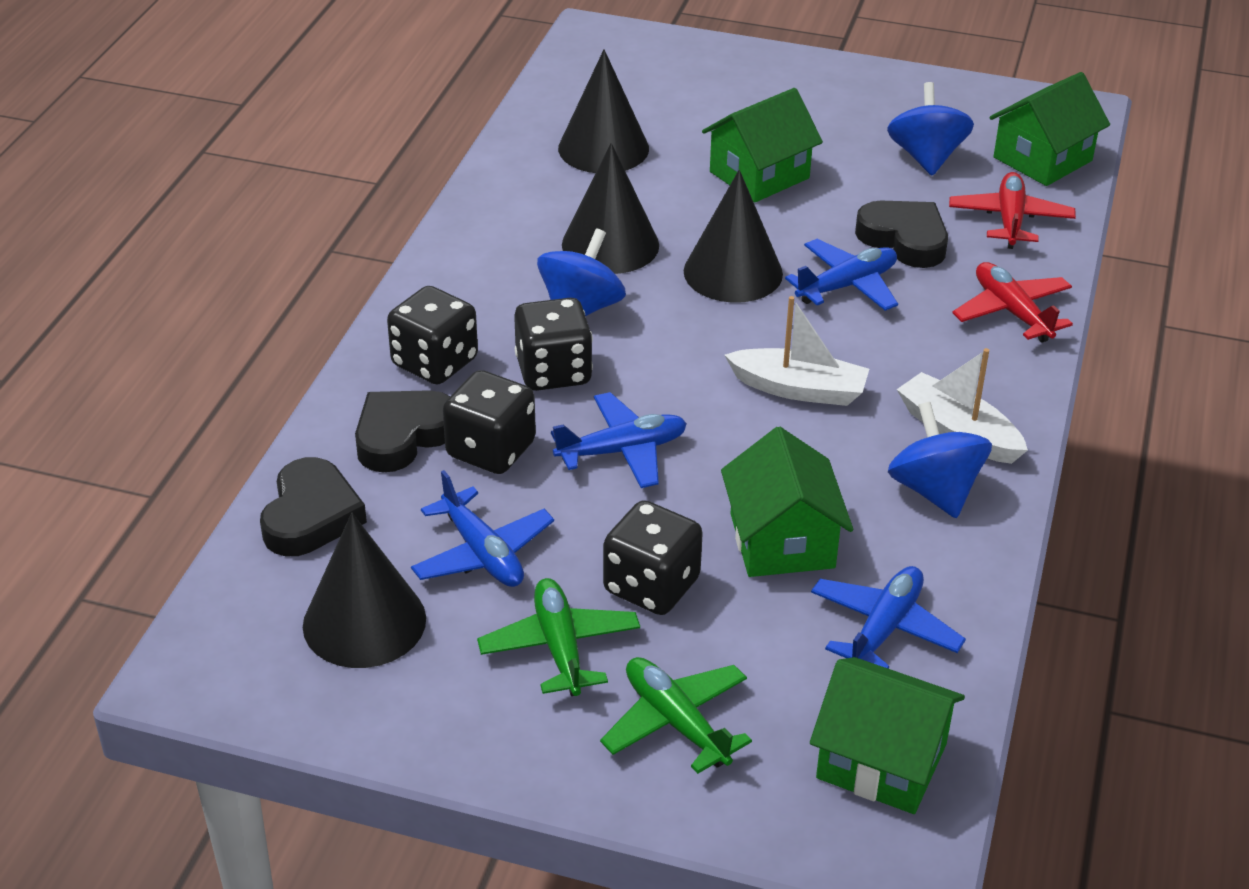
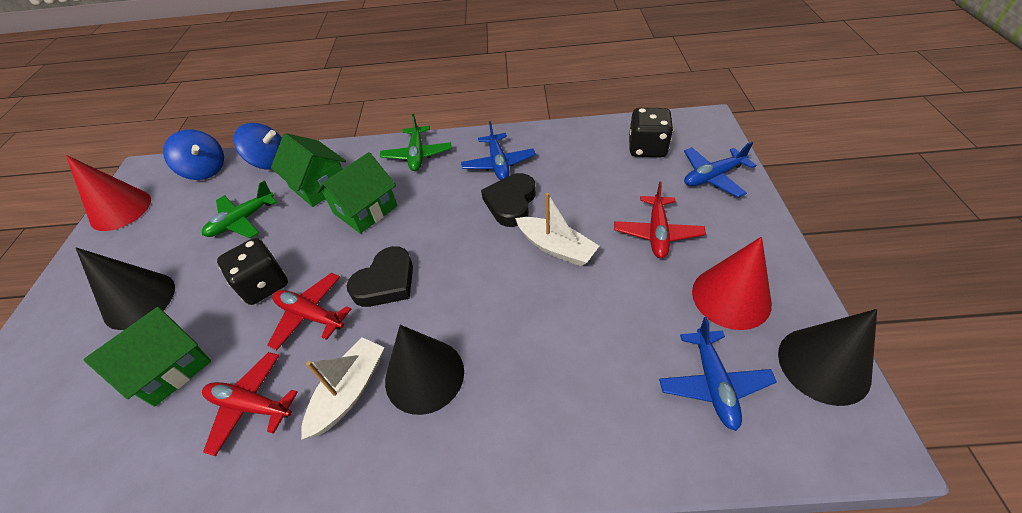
black cone: 4 -> 3
black dice: 4 -> 2
black heart: 3 -> 2
blue plane: 4 -> 3
blue spinning top: 3 -> 2
green house: 4 -> 3
red cone: 0 -> 2
red plane: 2 -> 3

